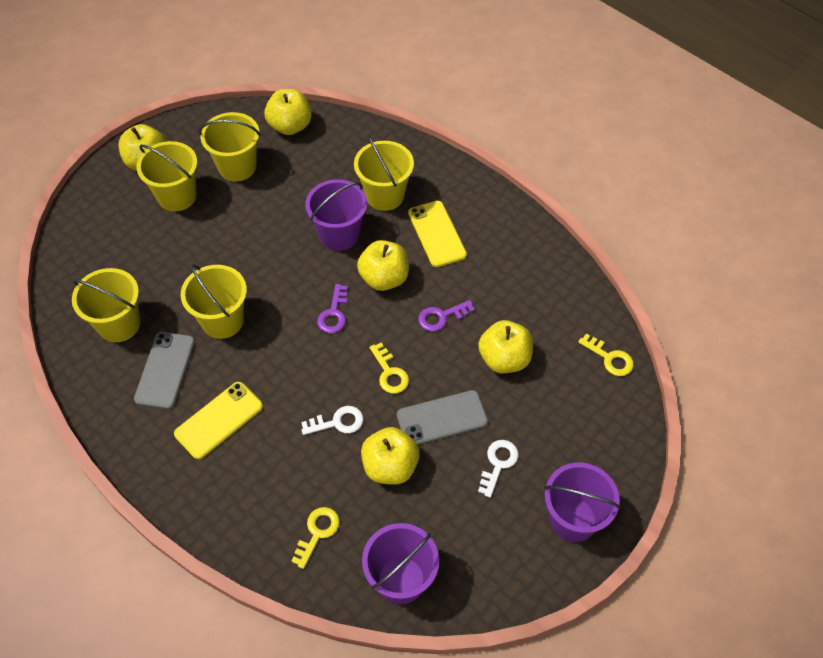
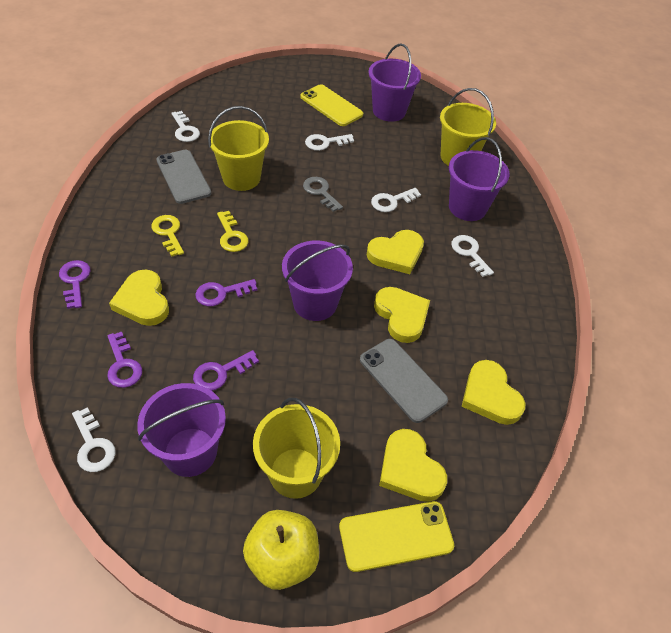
grey key: 0 -> 1
purple bucket: 3 -> 4
purple key: 2 -> 4
white key: 2 -> 5
yellow apple: 5 -> 1
yellow bucket: 5 -> 3
yellow heart: 0 -> 5
yellow key: 3 -> 2

